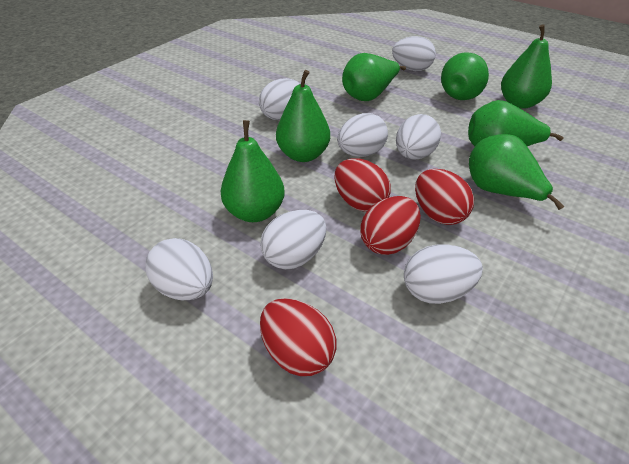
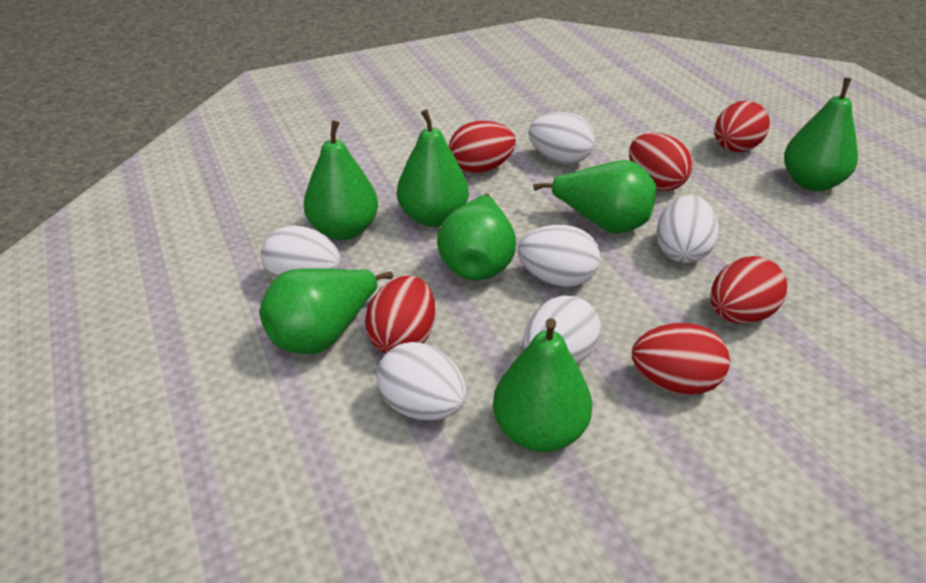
red egg: 4 -> 6
white egg: 7 -> 6

